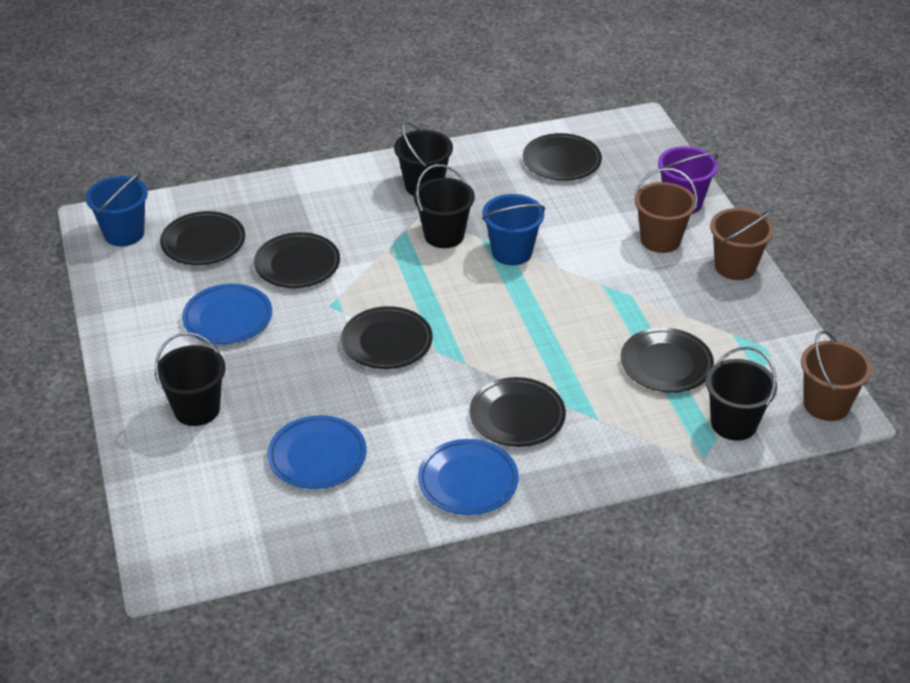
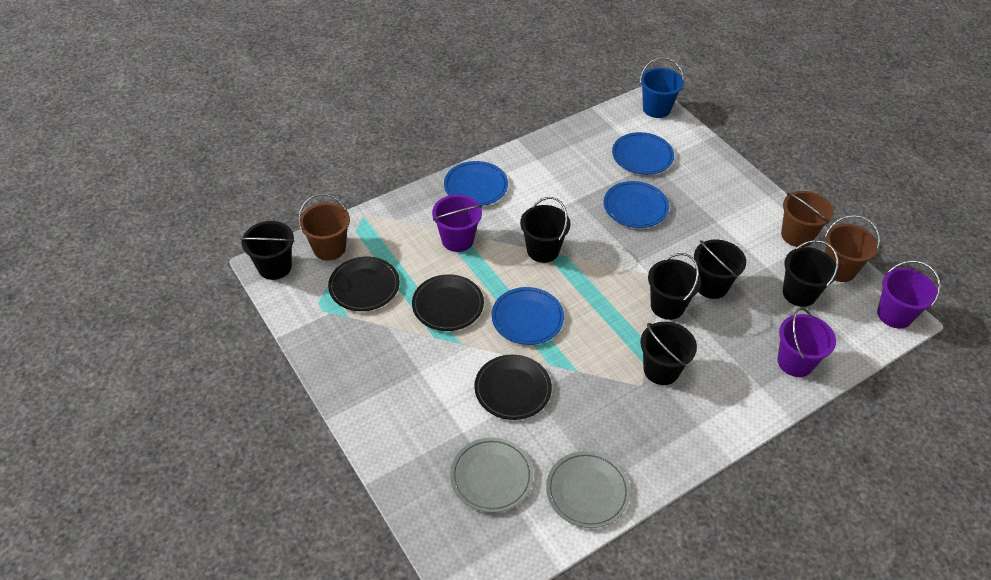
black bucket: 4 -> 6
black plate: 6 -> 3
blue bucket: 2 -> 1
blue plate: 3 -> 4
grey plate: 0 -> 2
purple bucket: 1 -> 3

